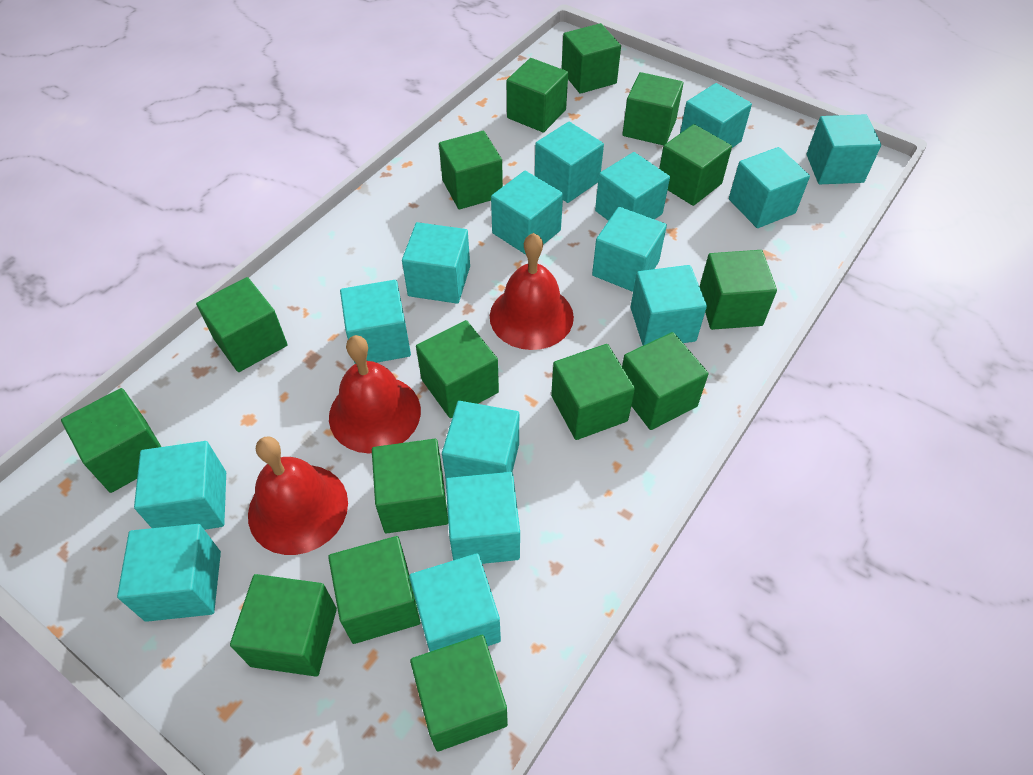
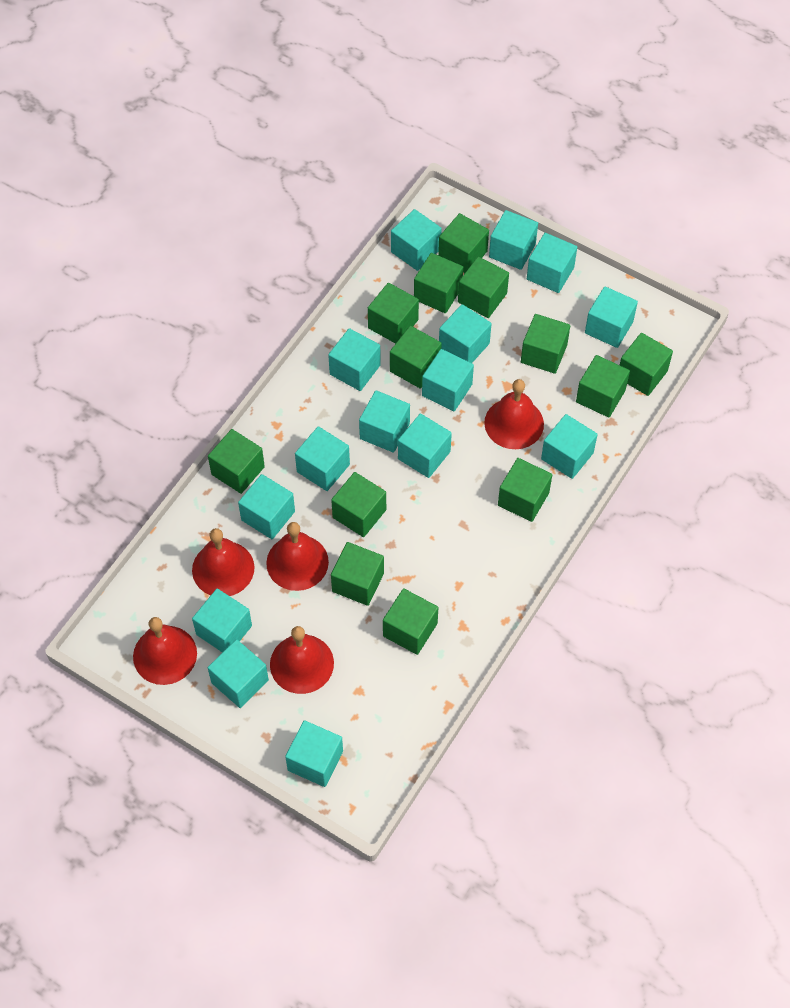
green cube: 15 -> 13
red bell: 3 -> 5

